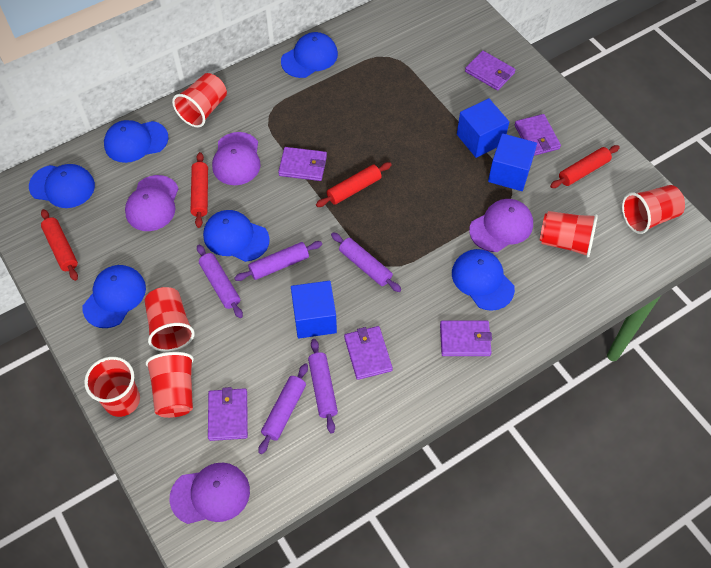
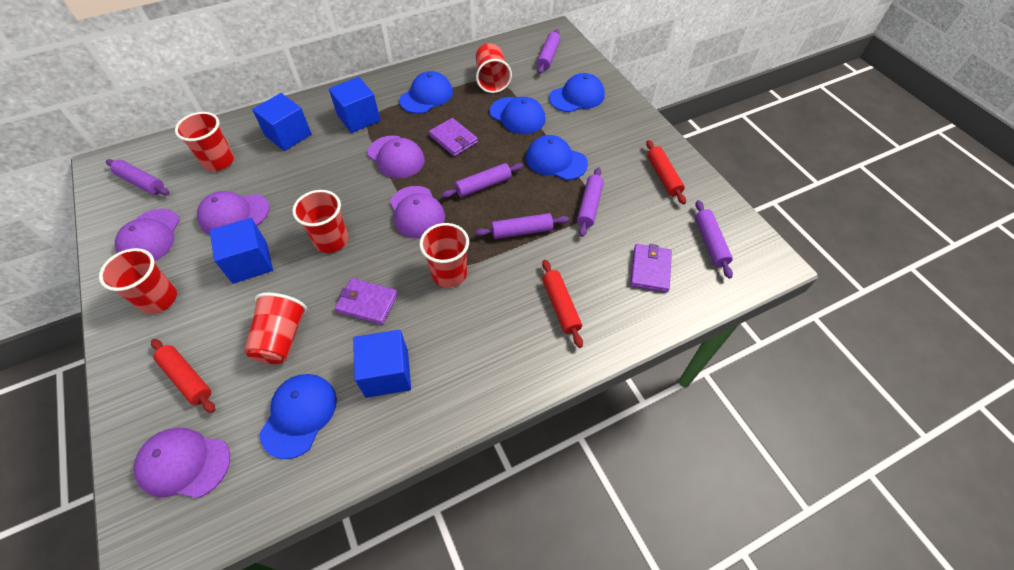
blue cap: 6 -> 5
blue cube: 3 -> 4
purple cap: 4 -> 5
purple rolling pin: 5 -> 6
purple wallet: 6 -> 3
red rolling pin: 4 -> 3

